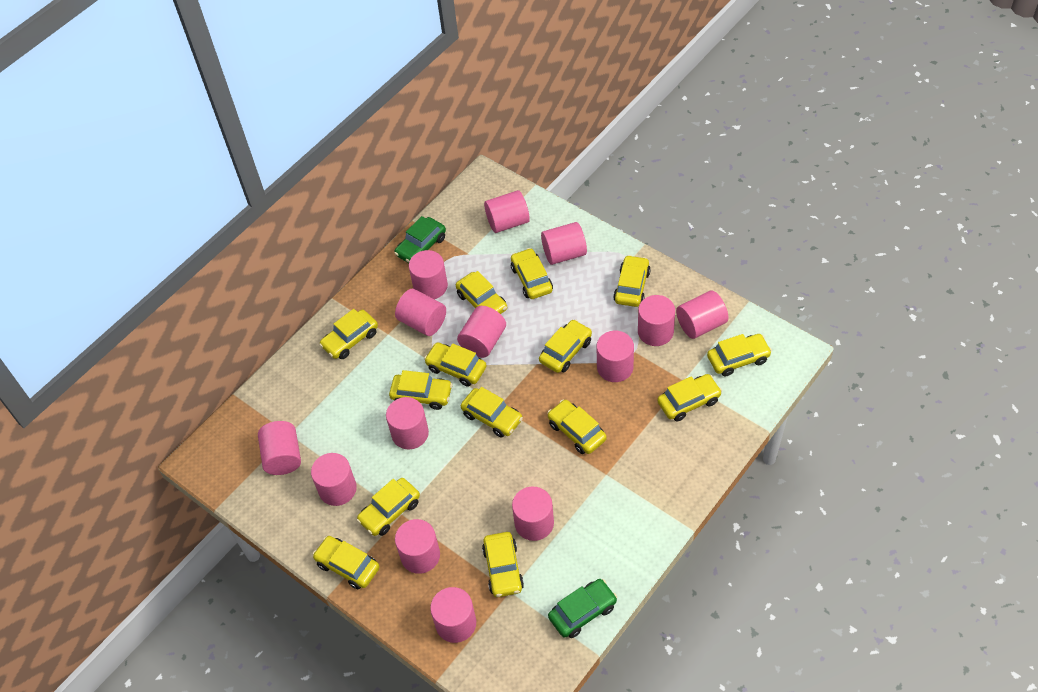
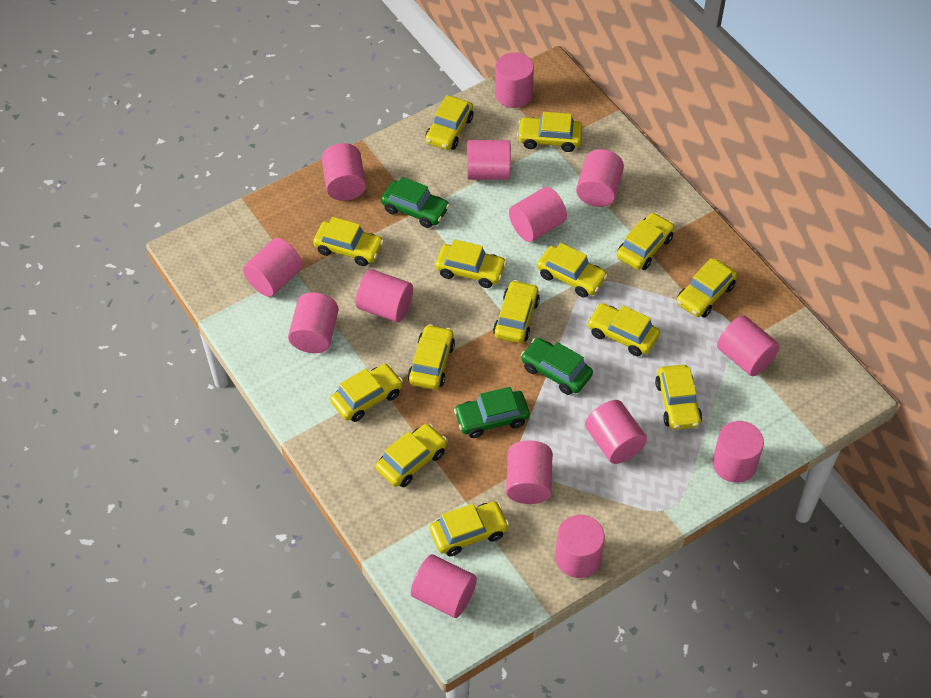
green car: 2 -> 3

